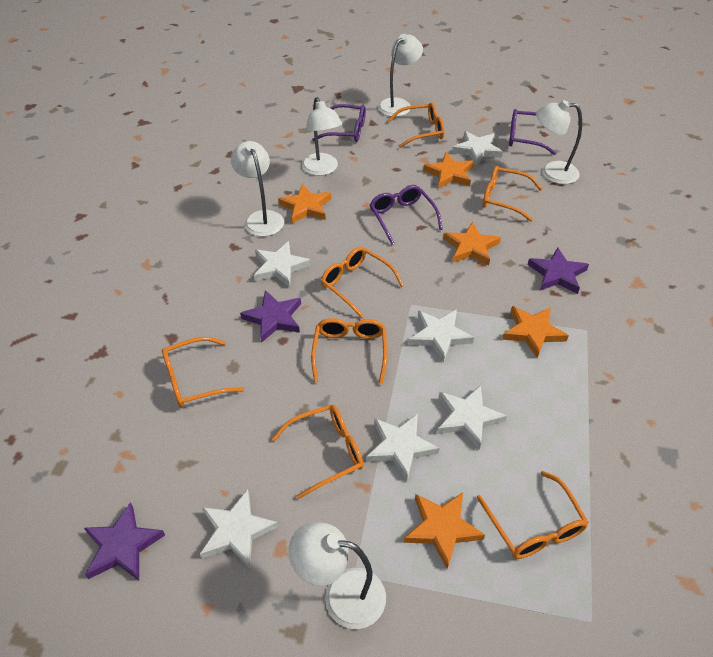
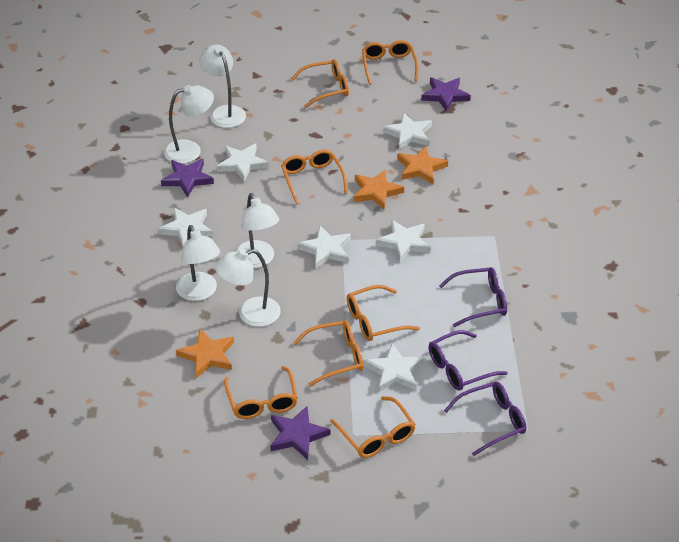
orange star: 5 -> 3

